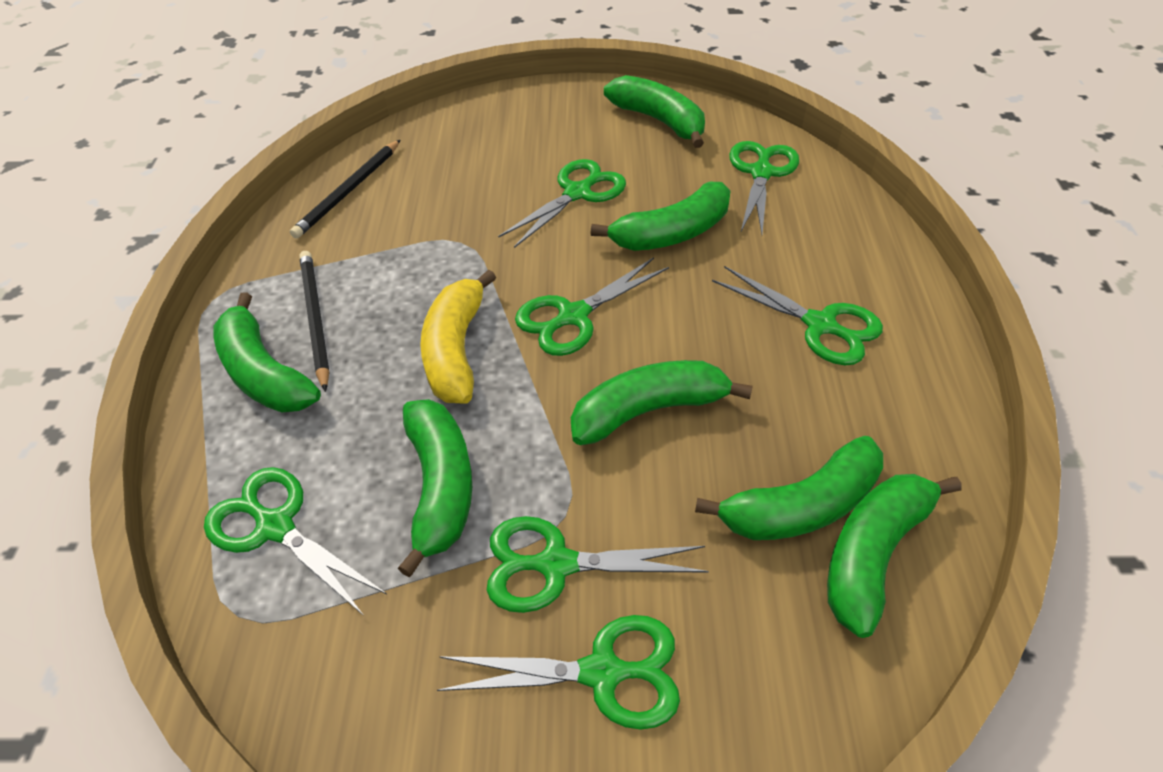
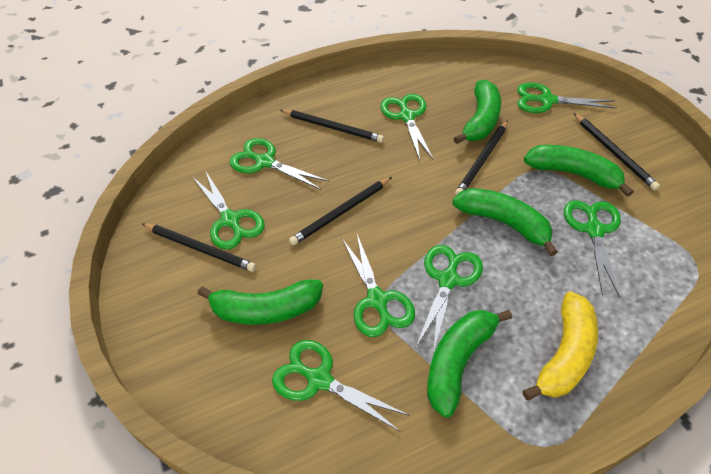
black pencil: 2 -> 5
green banana: 7 -> 5
green scissors: 7 -> 8

